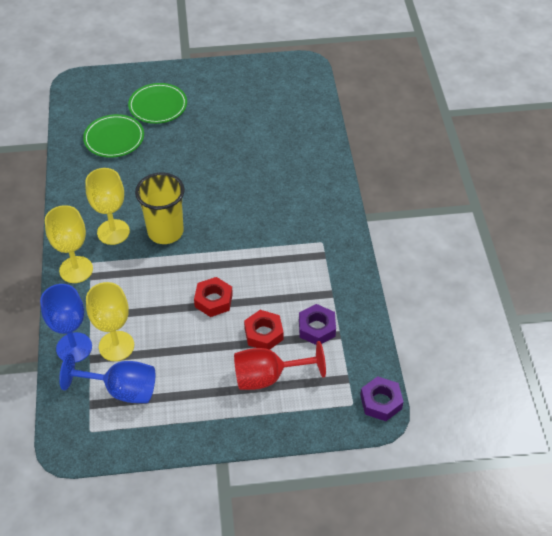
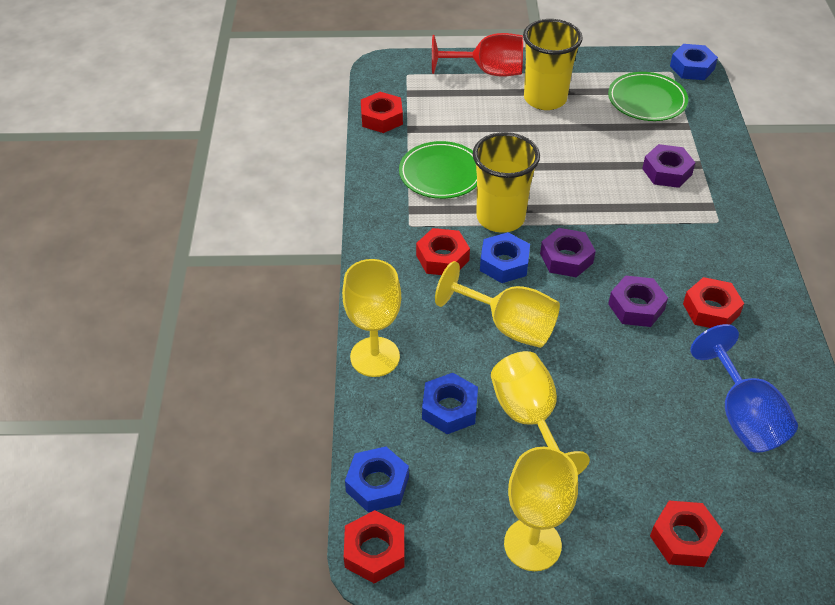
blue goblet: 2 -> 1
blue nut: 0 -> 4
purple nut: 2 -> 3
red nut: 2 -> 5
yellow cup: 1 -> 2
yellow goblet: 3 -> 4

